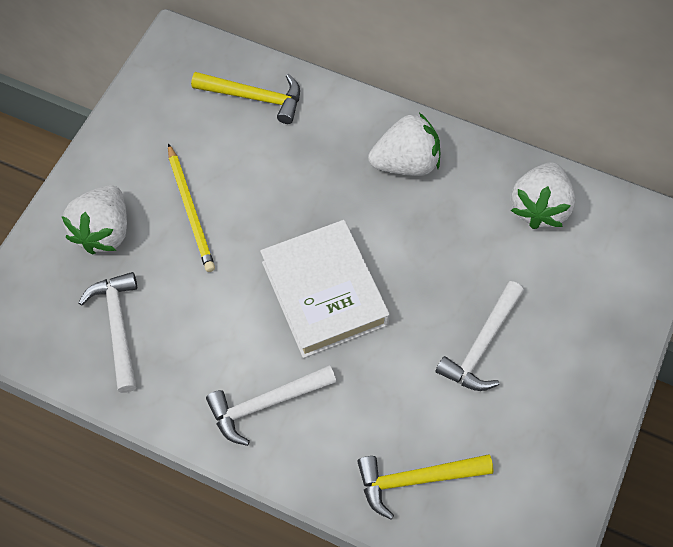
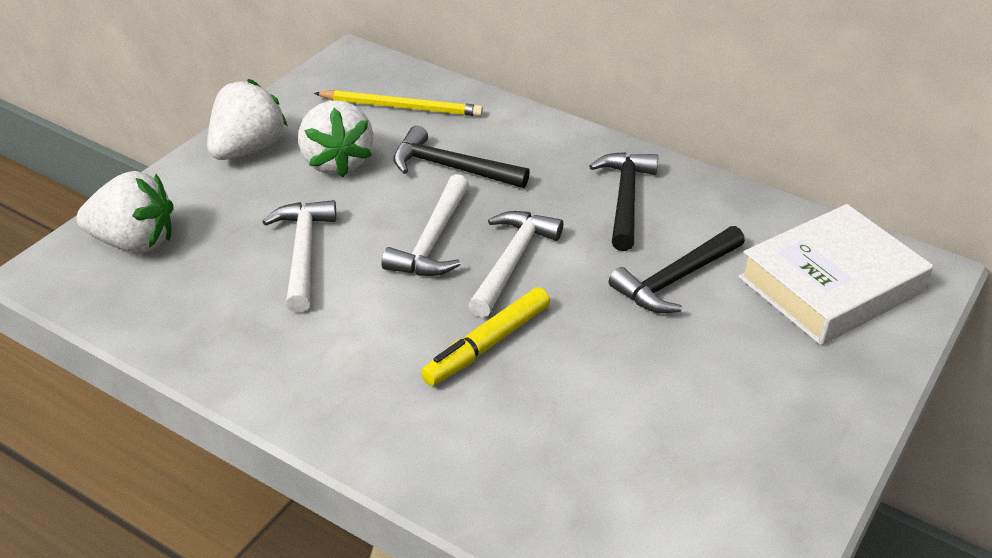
black hammer: 0 -> 3
yellow hammer: 2 -> 0
yellow marker: 0 -> 1

